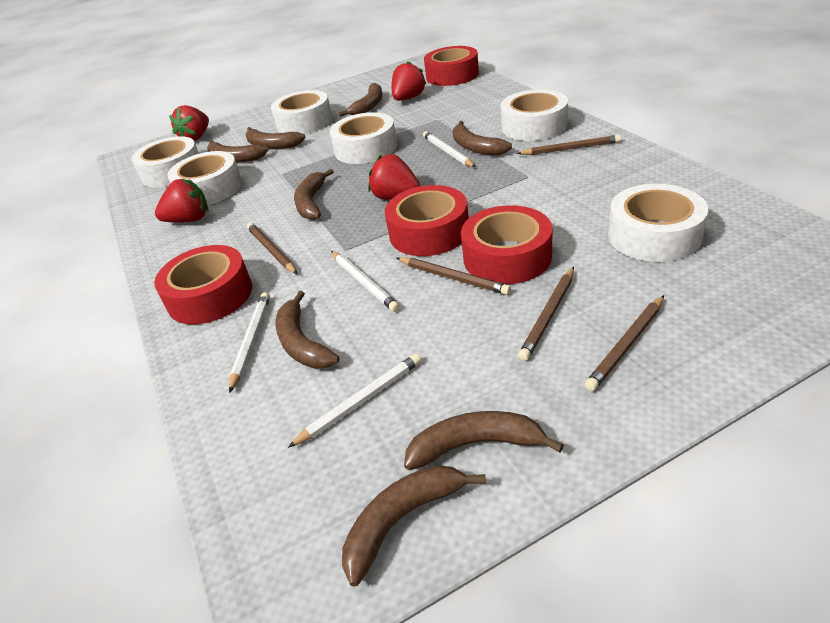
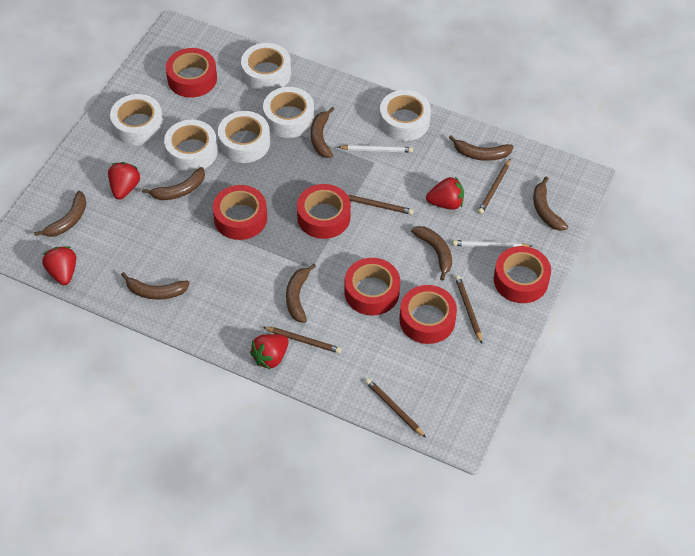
red tape: 4 -> 6
white pencil: 4 -> 2

